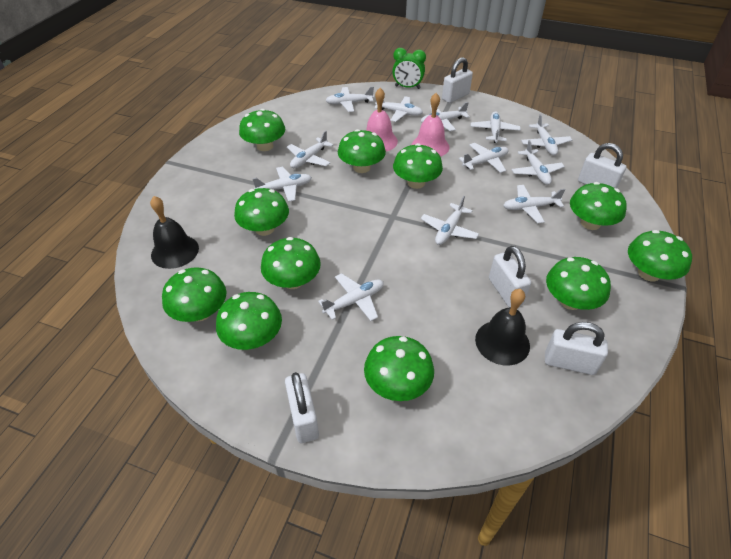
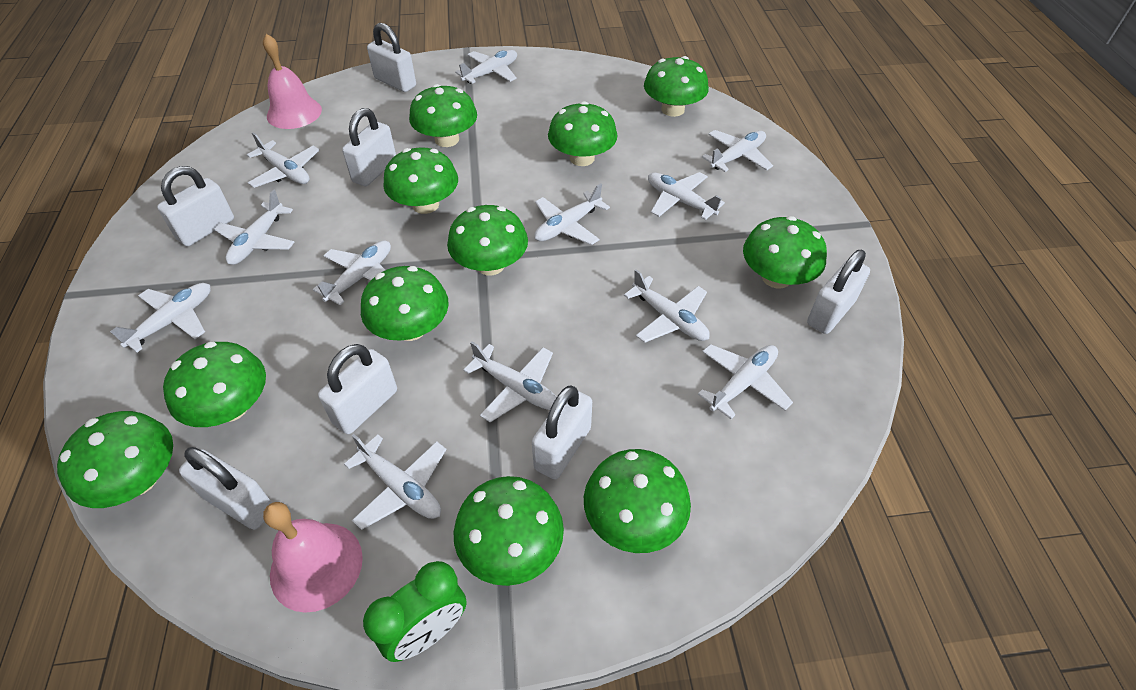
black bell: 2 -> 0
white padlock: 5 -> 7

